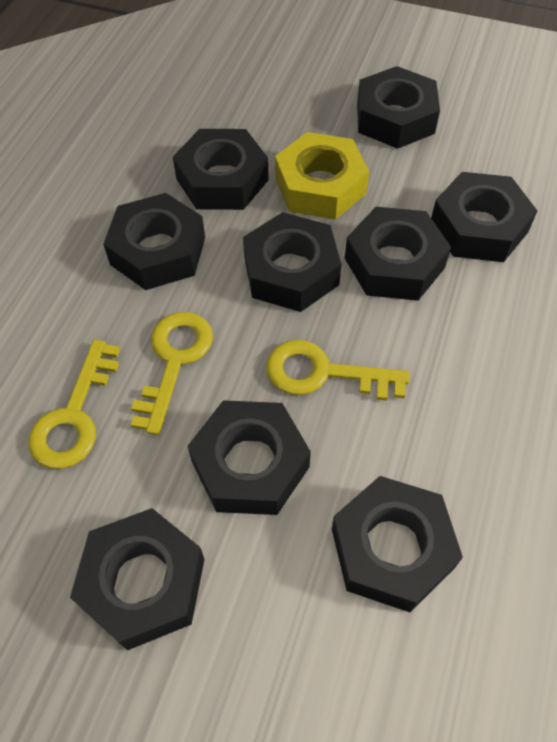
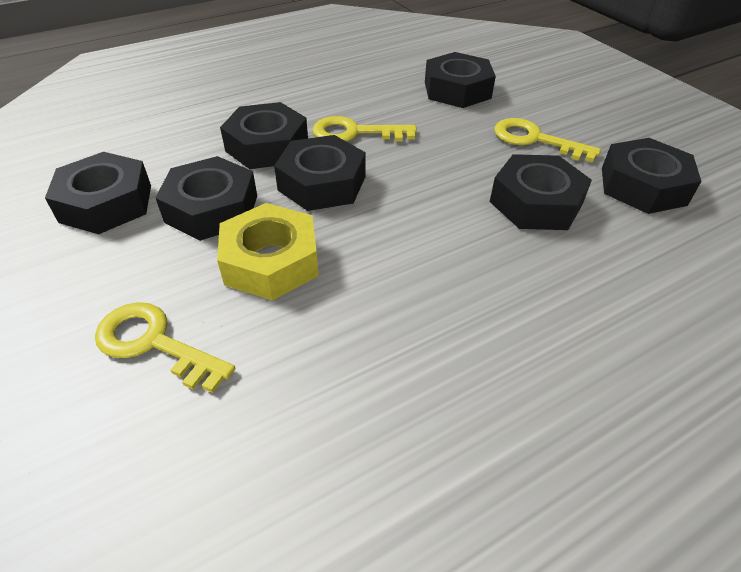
black nut: 9 -> 7

